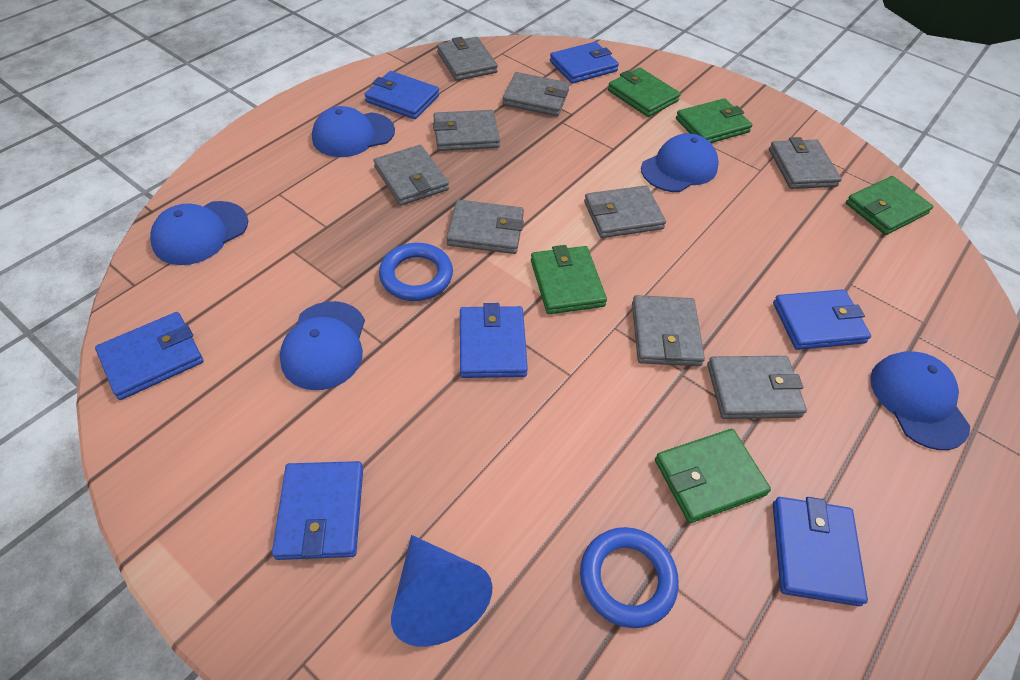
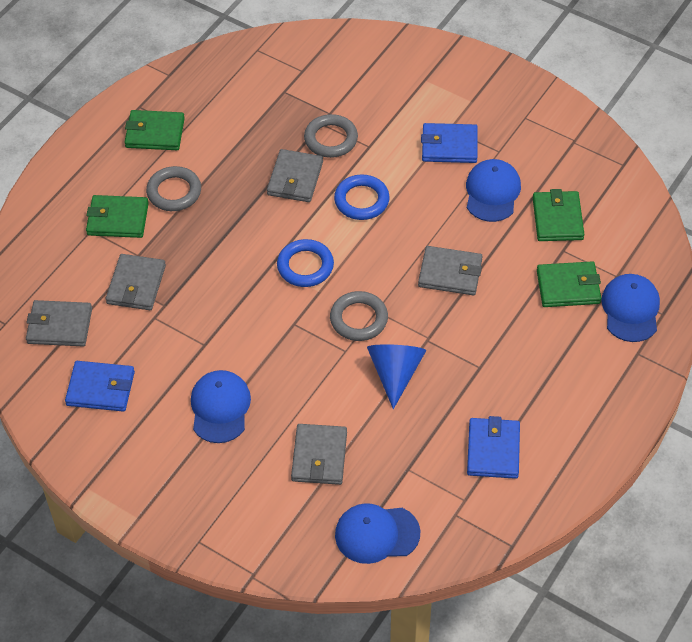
blue cap: 5 -> 4
blue wallet: 7 -> 3
green wallet: 5 -> 4
grey ring: 0 -> 3
grey wallet: 9 -> 5

